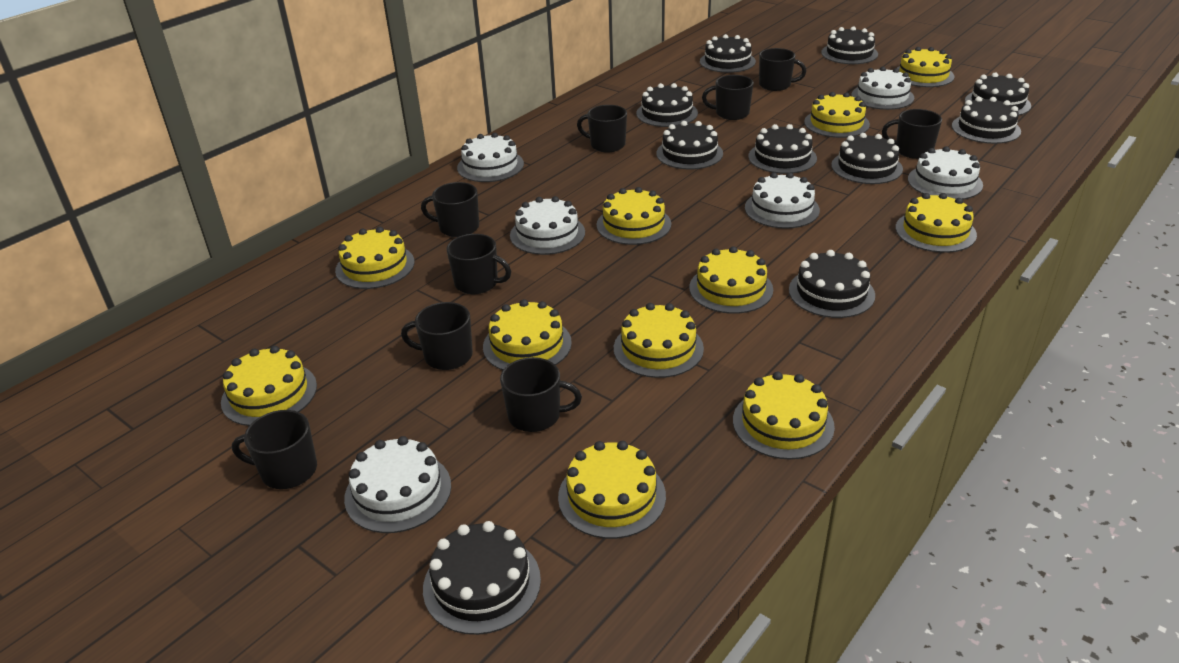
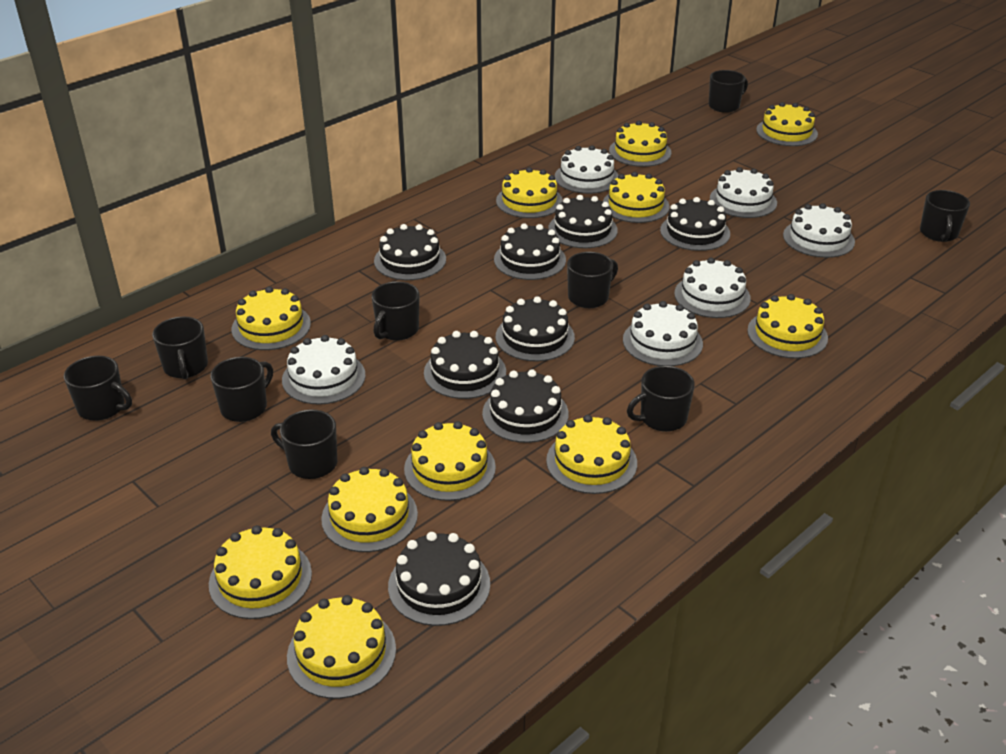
black cake: 10 -> 8

